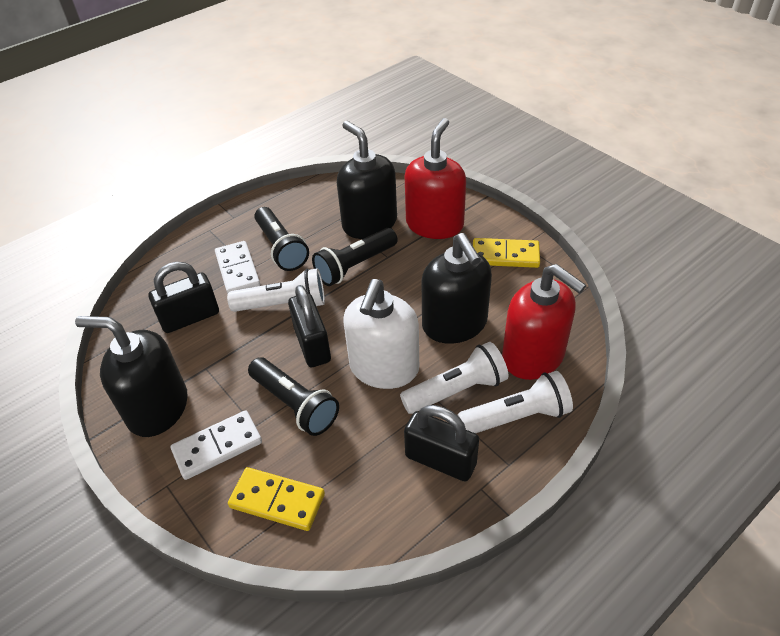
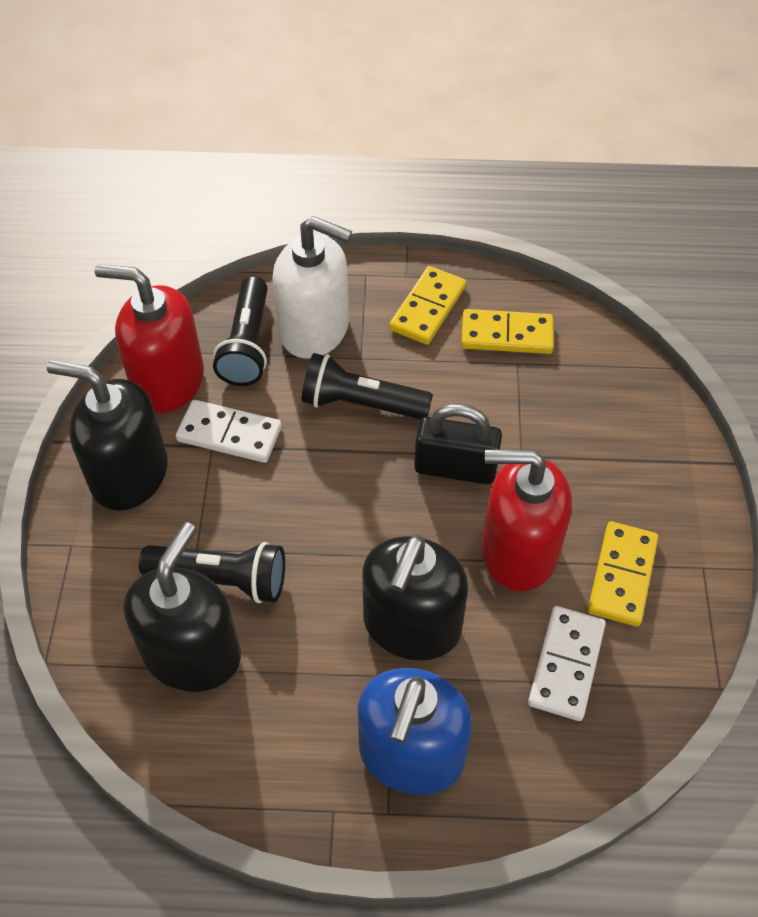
black padlock: 3 -> 1
blue soap dispenser: 0 -> 1
white flashlight: 3 -> 0
yellow domino: 2 -> 3

